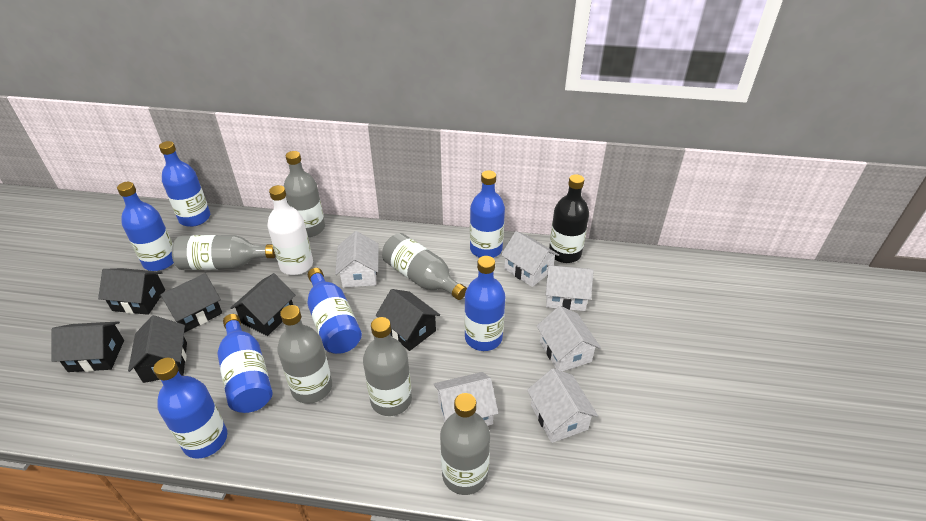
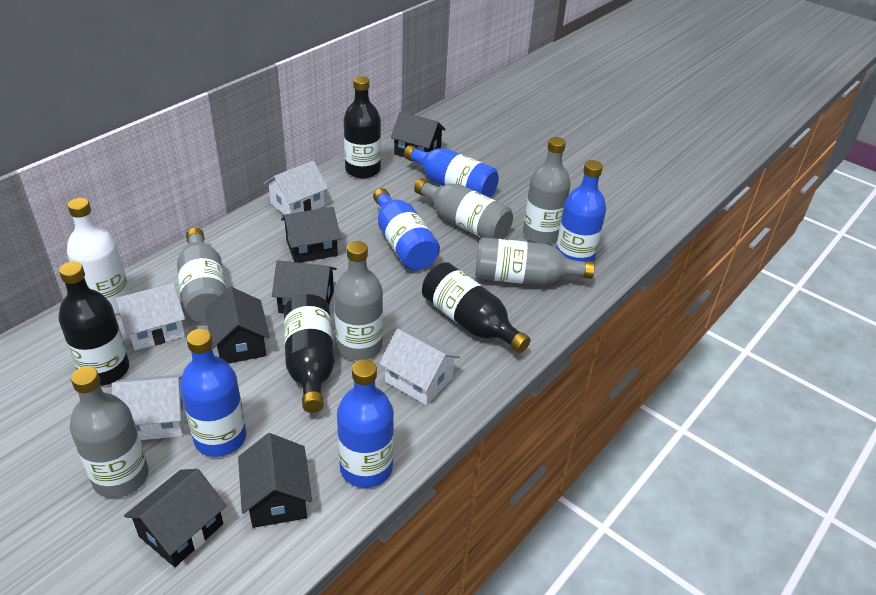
black bottle: 1 -> 4
blue bottle: 7 -> 5
white house: 6 -> 4

